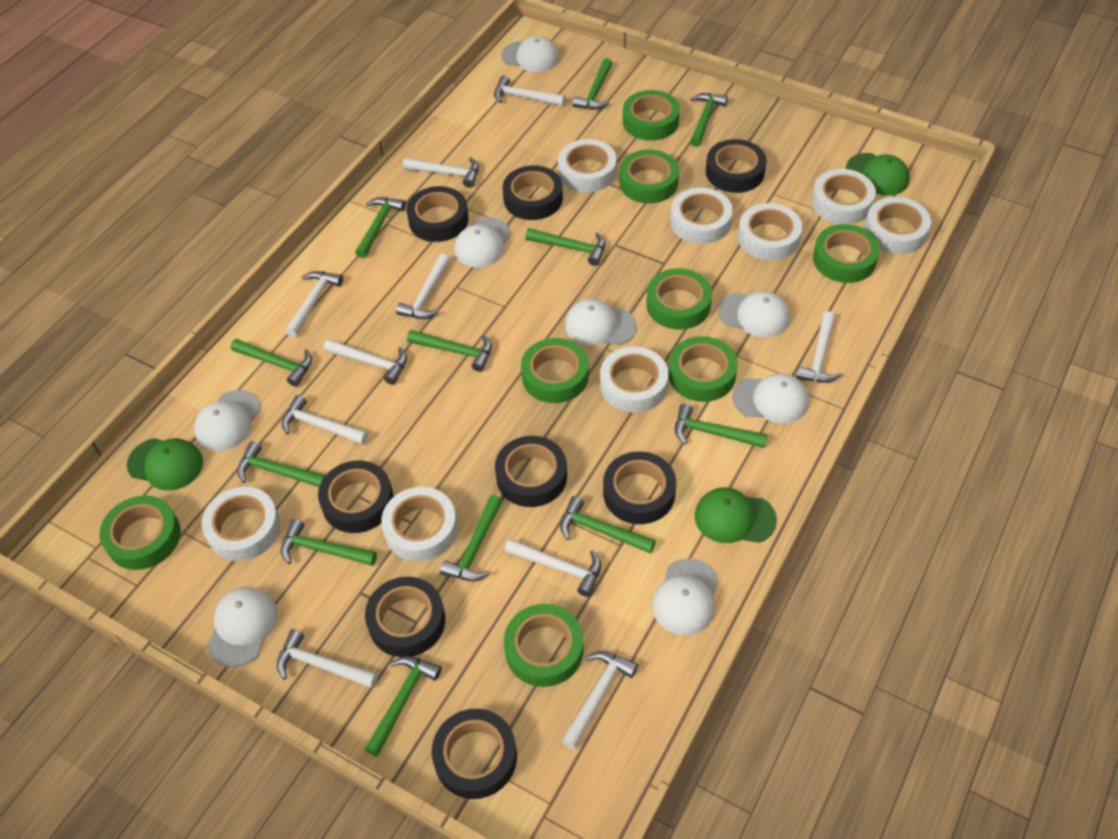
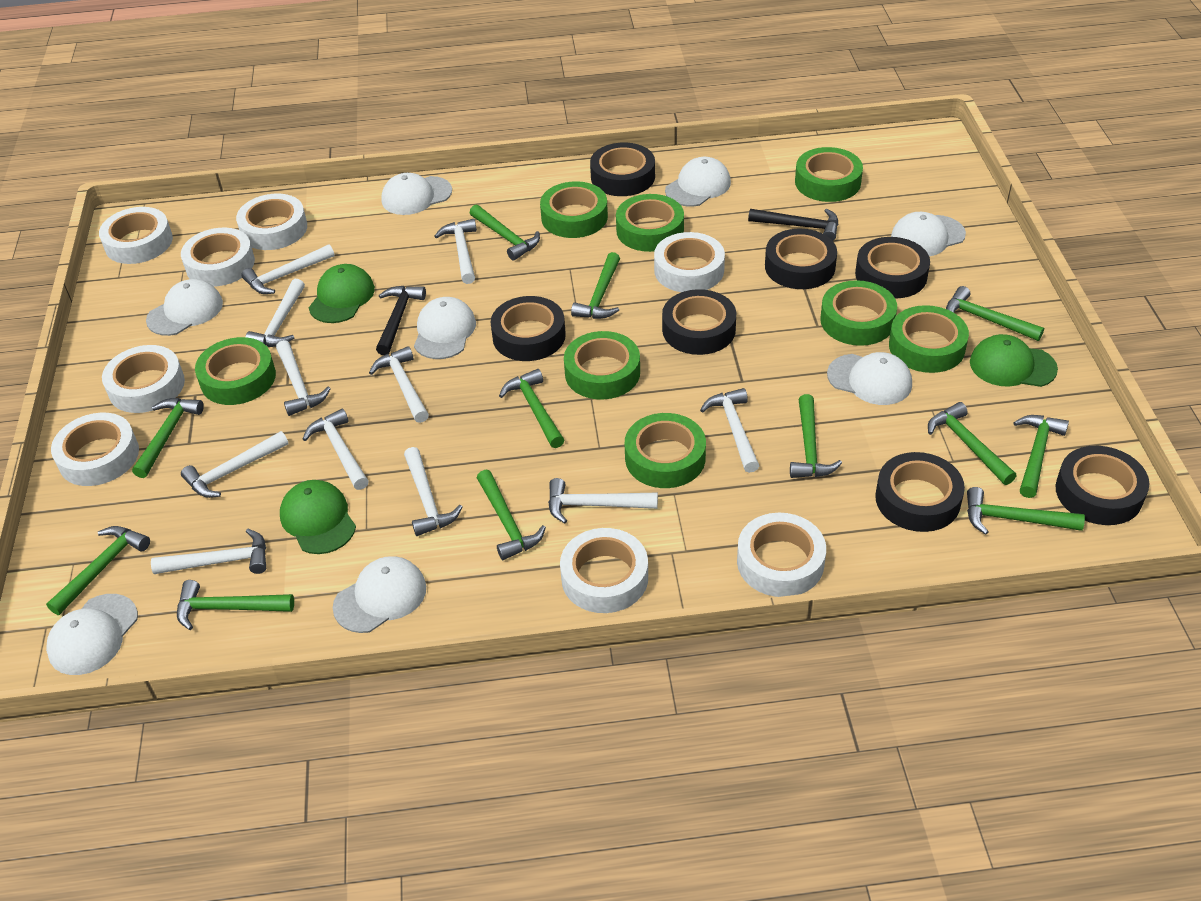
black hammer: 0 -> 2
black tape: 8 -> 7
white hammer: 10 -> 11

